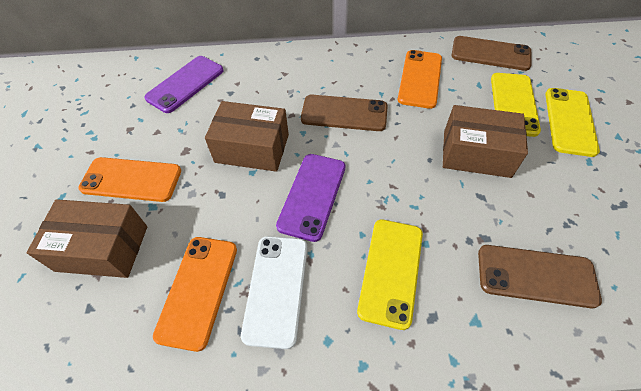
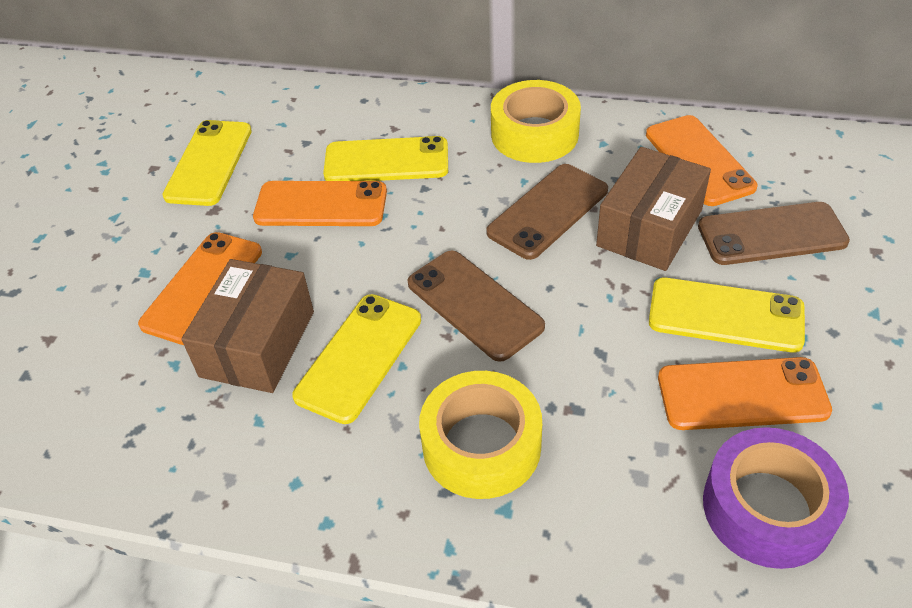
brown box: 3 -> 2
orange phone: 3 -> 4
purple phone: 2 -> 0
purple tape: 0 -> 1
white phone: 1 -> 0
yellow phone: 3 -> 4
yellow tape: 0 -> 2

